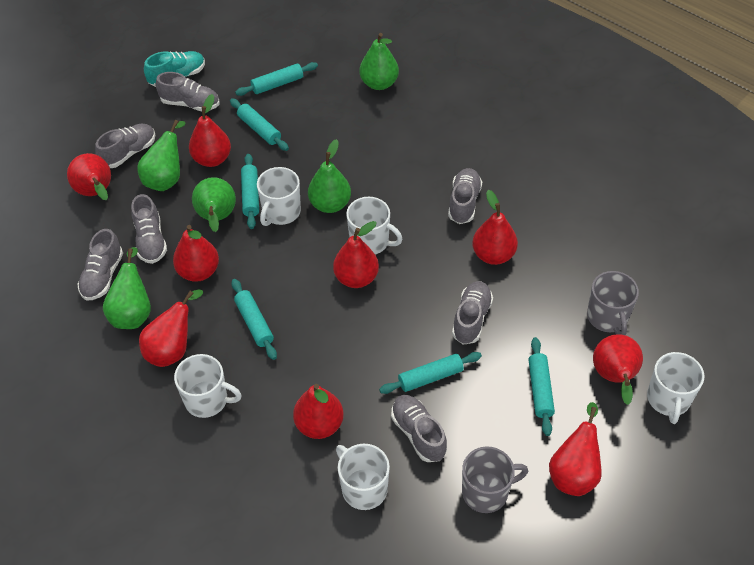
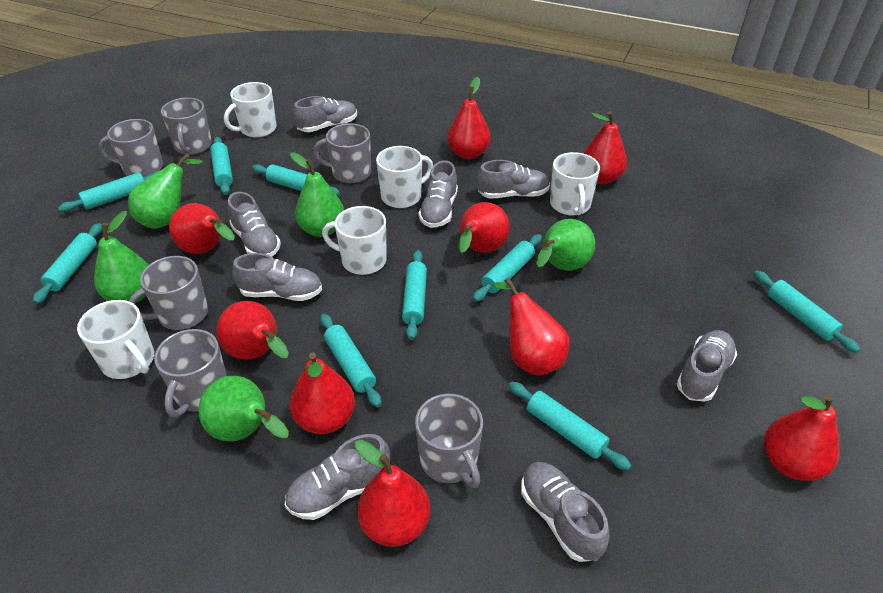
grey mug: 2 -> 6
grey shoe: 7 -> 8
turquoise rolling pin: 6 -> 9
turquoise shoe: 1 -> 0

